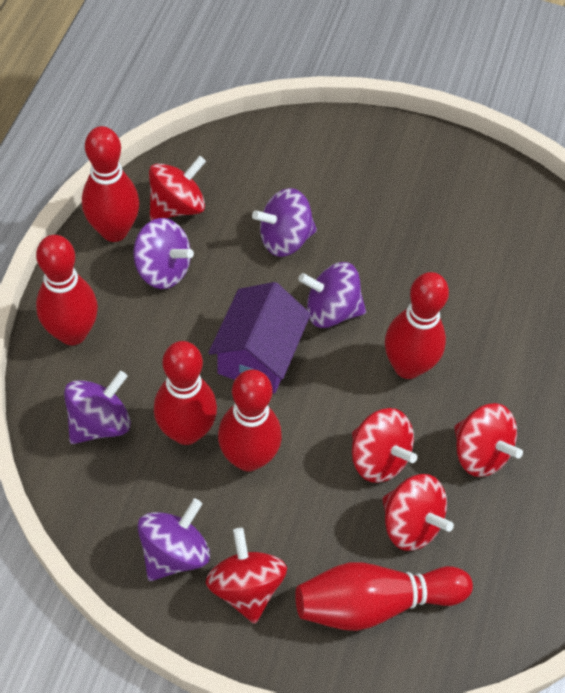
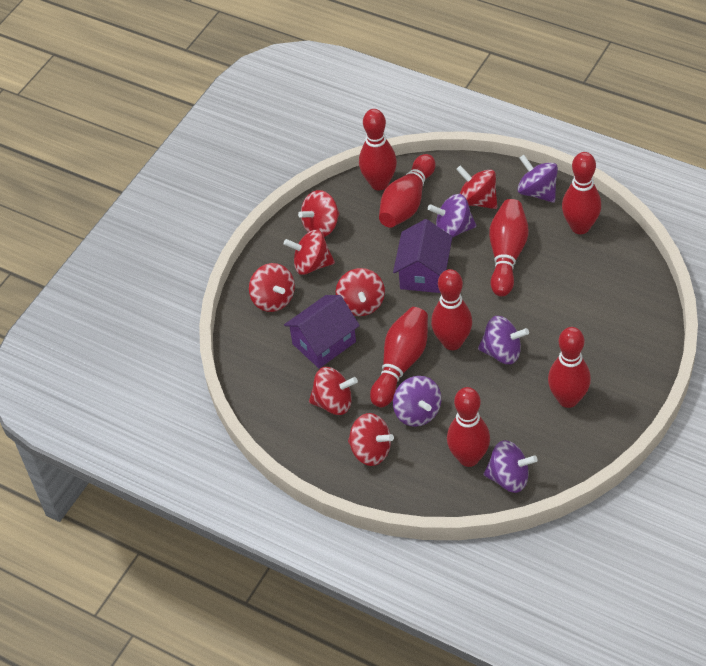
purple house: 1 -> 2
red bowling pin: 6 -> 8
red spinning top: 5 -> 7

